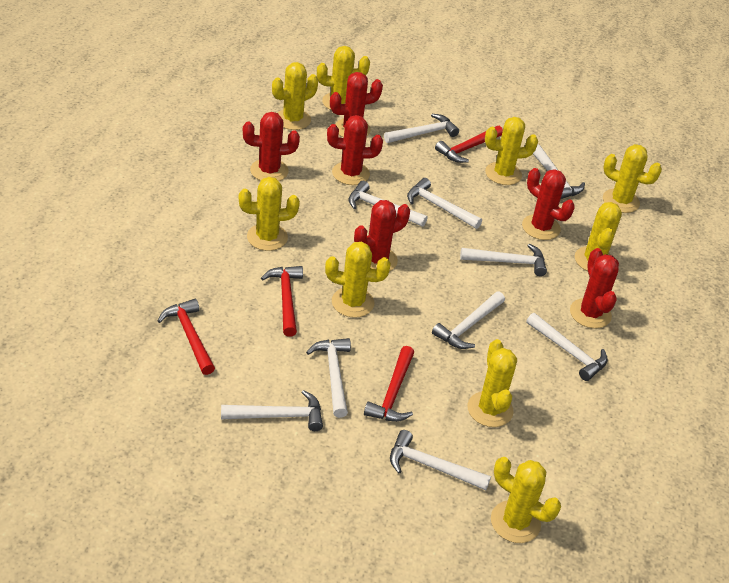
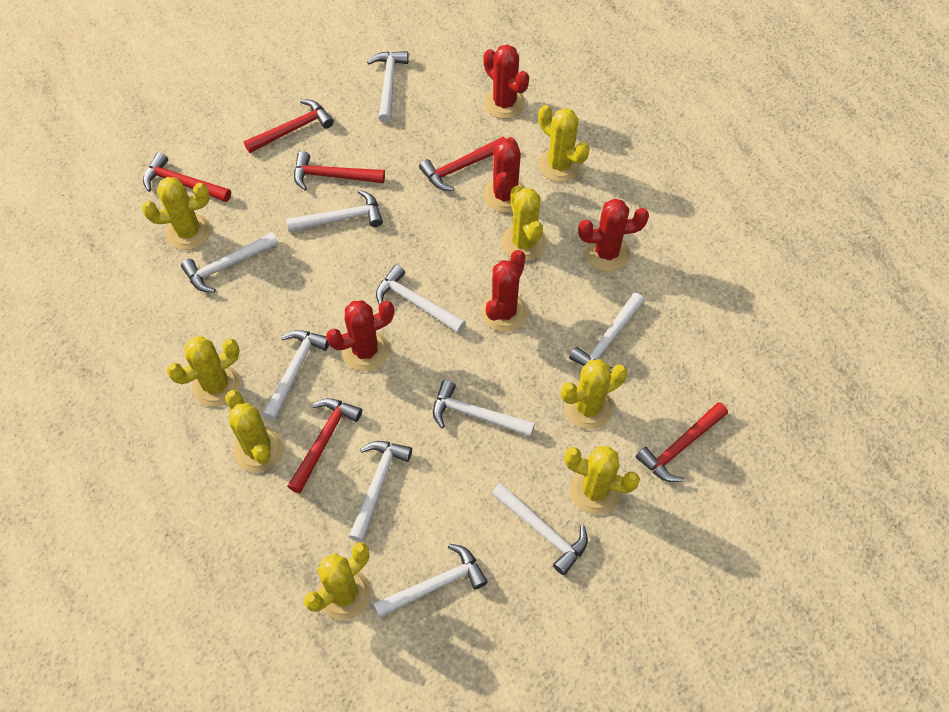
red cactus: 6 -> 5
red hammer: 4 -> 6
yellow cactus: 9 -> 8

